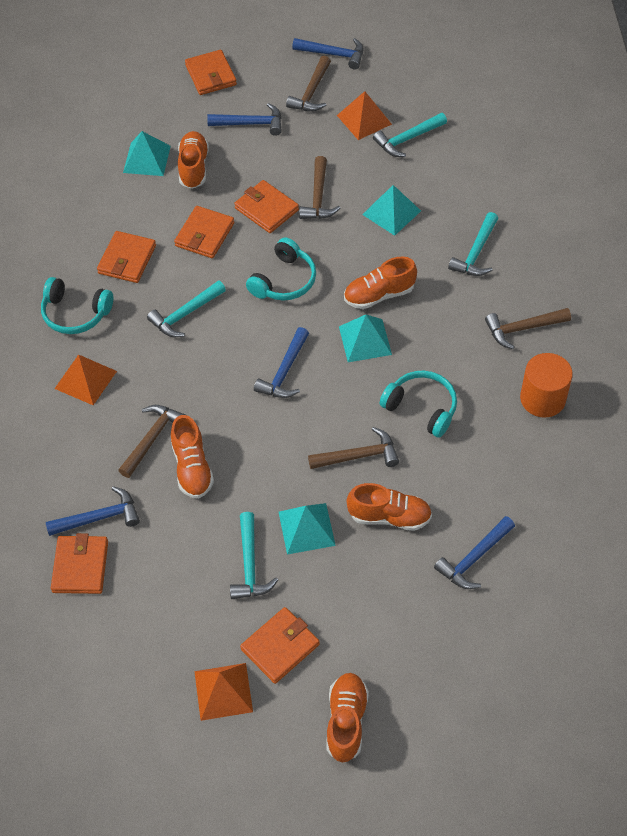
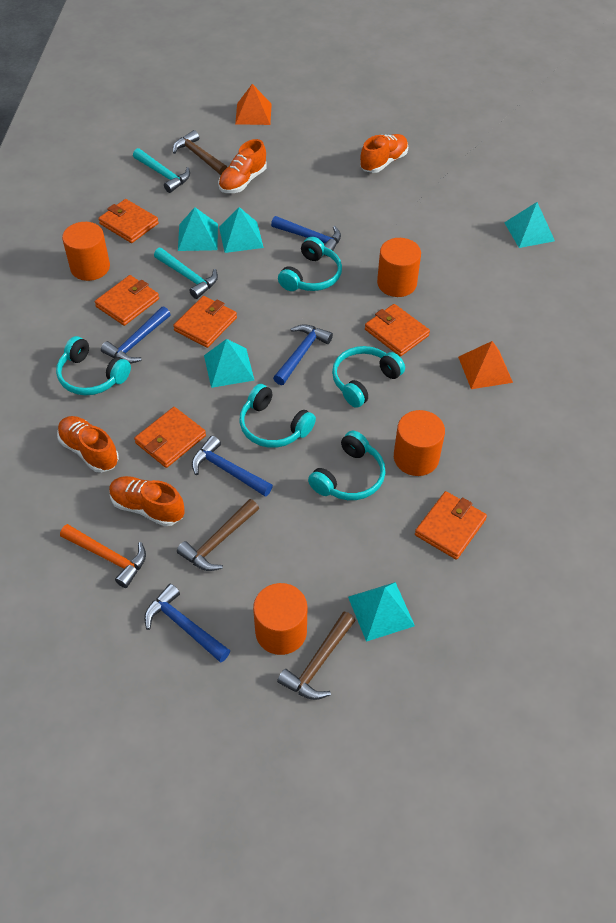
brown hammer: 5 -> 3
orange cylinder: 1 -> 4
orange hammer: 0 -> 1
orange pyramid: 3 -> 2
orange shoe: 5 -> 4
turquoise hammer: 4 -> 2
turquoise headphones: 3 -> 5
turquoise pyramid: 4 -> 5

